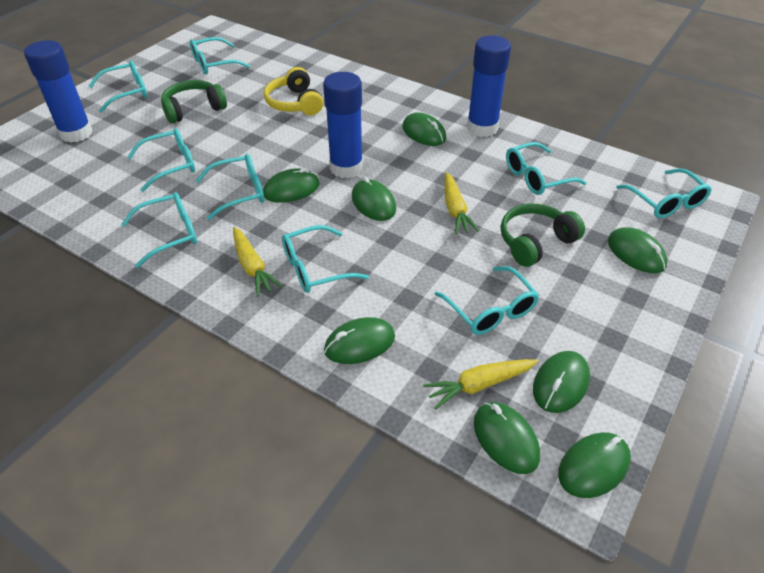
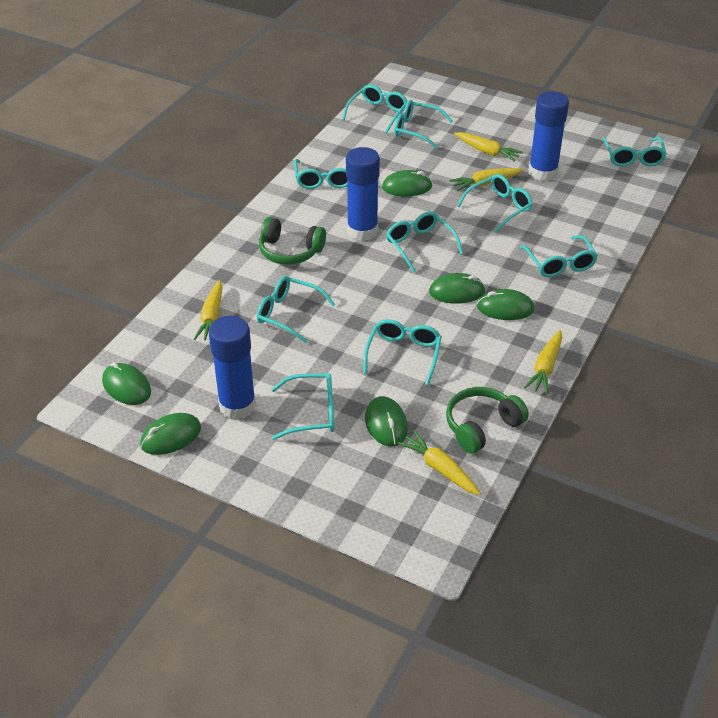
green mouse: 8 -> 6
turquoise glasses: 9 -> 10
yellow carrot: 3 -> 5
yellow headphones: 1 -> 0

